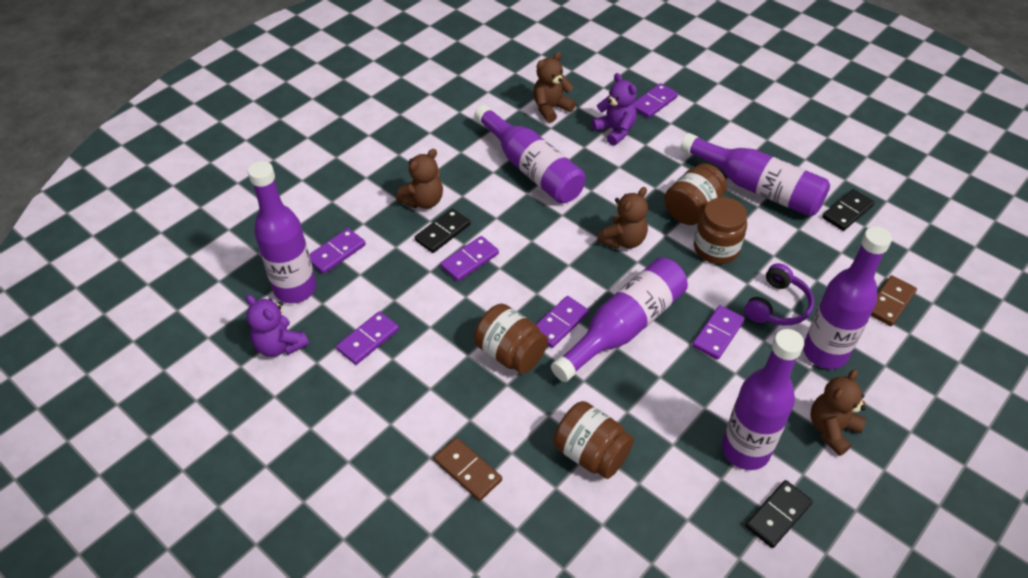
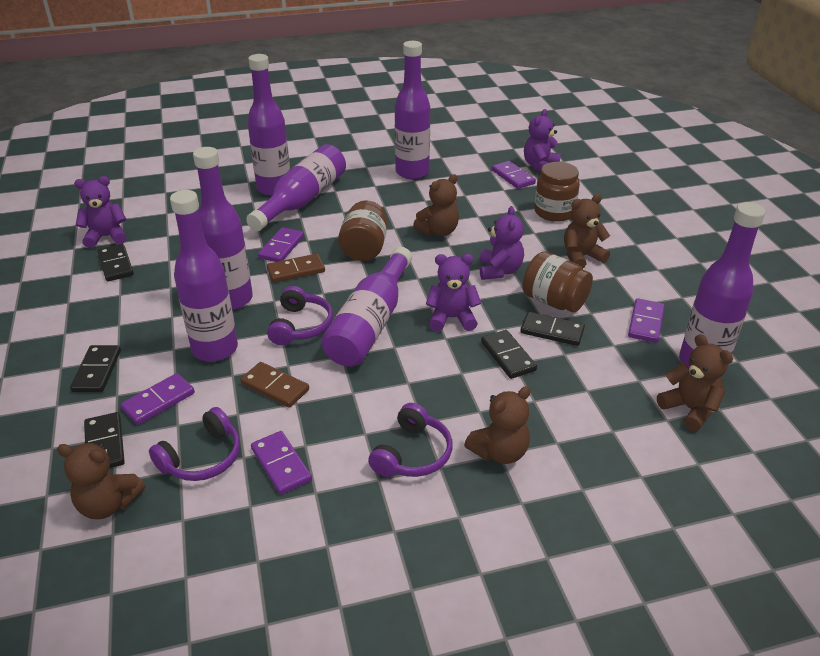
black domino: 3 -> 5
brown jar: 4 -> 3
brown teddy bear: 4 -> 5
purple bottle: 6 -> 7
purple domino: 6 -> 5
purple headphones: 1 -> 3
purple teddy bear: 2 -> 4

